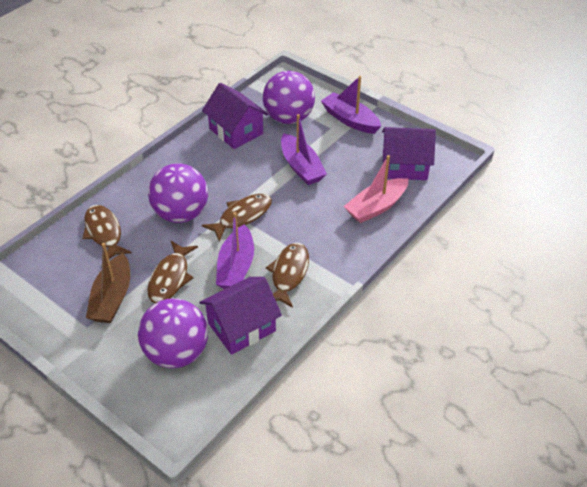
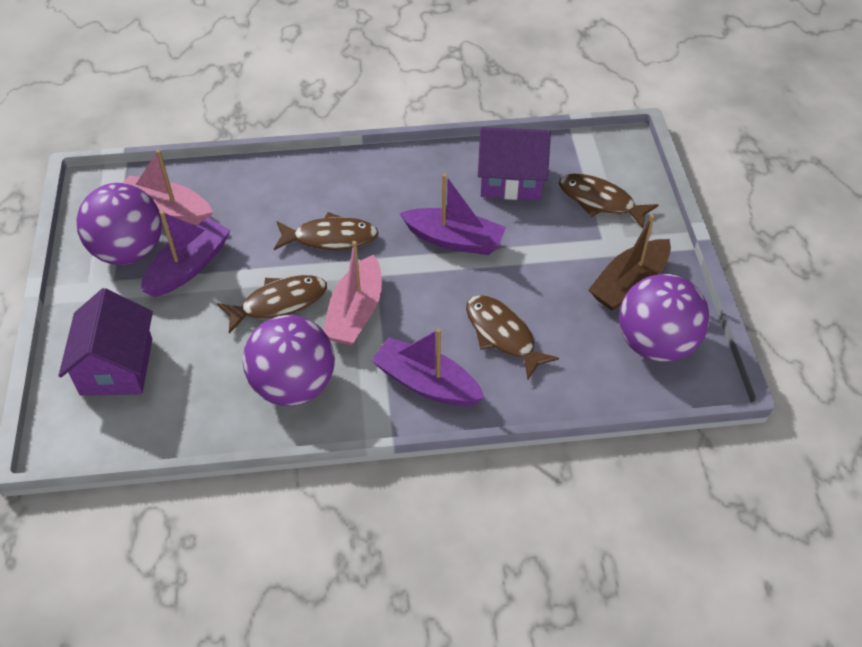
pink boat: 1 -> 2
purple house: 3 -> 2

